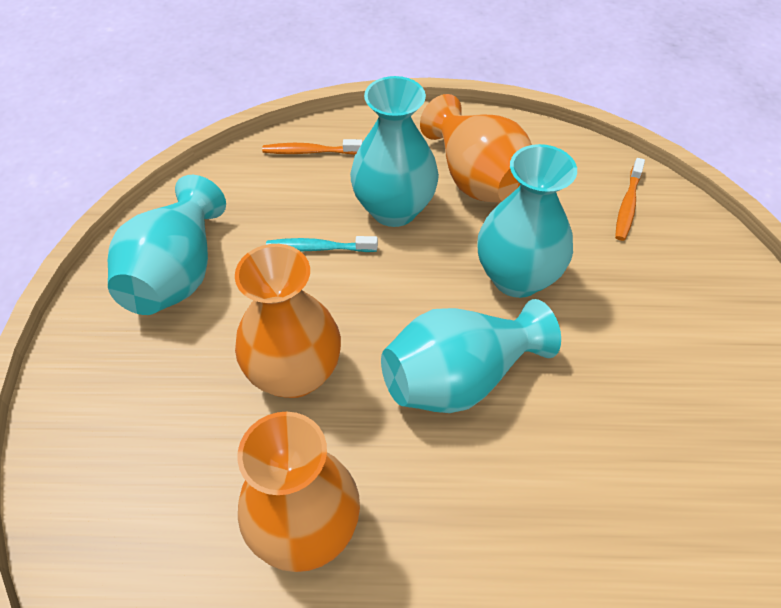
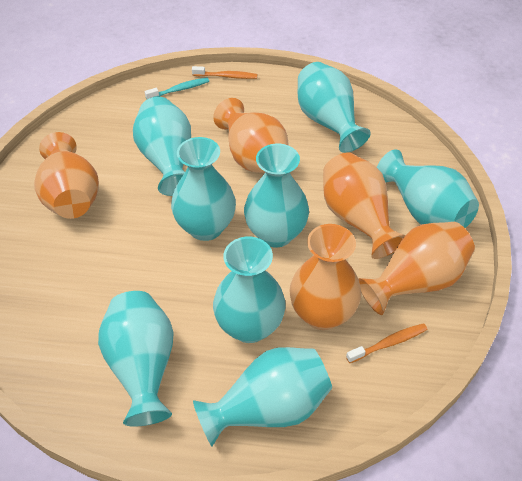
orange vase: 3 -> 5
turquoise vase: 4 -> 8

